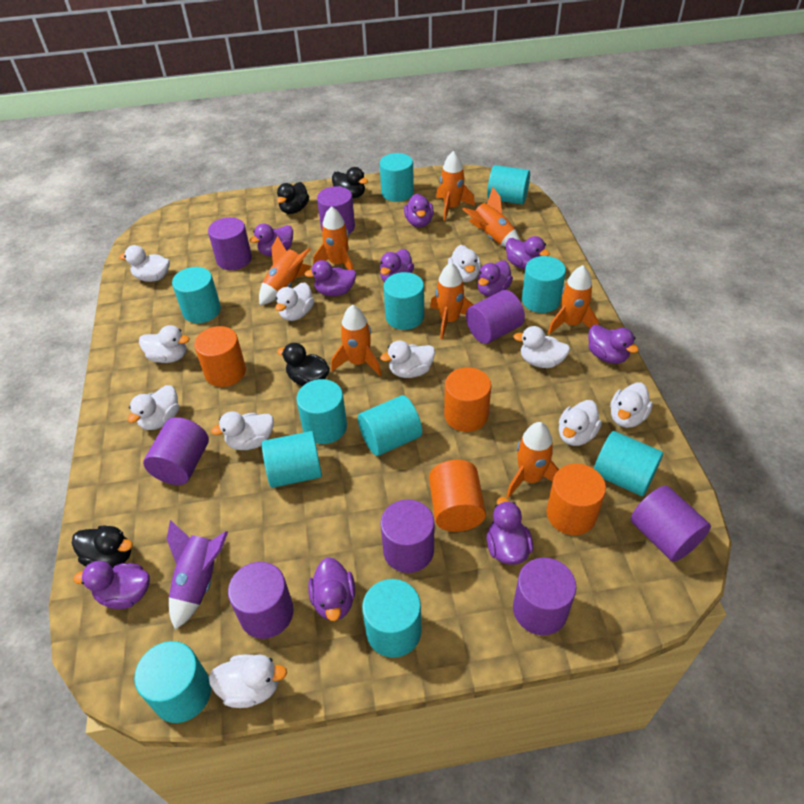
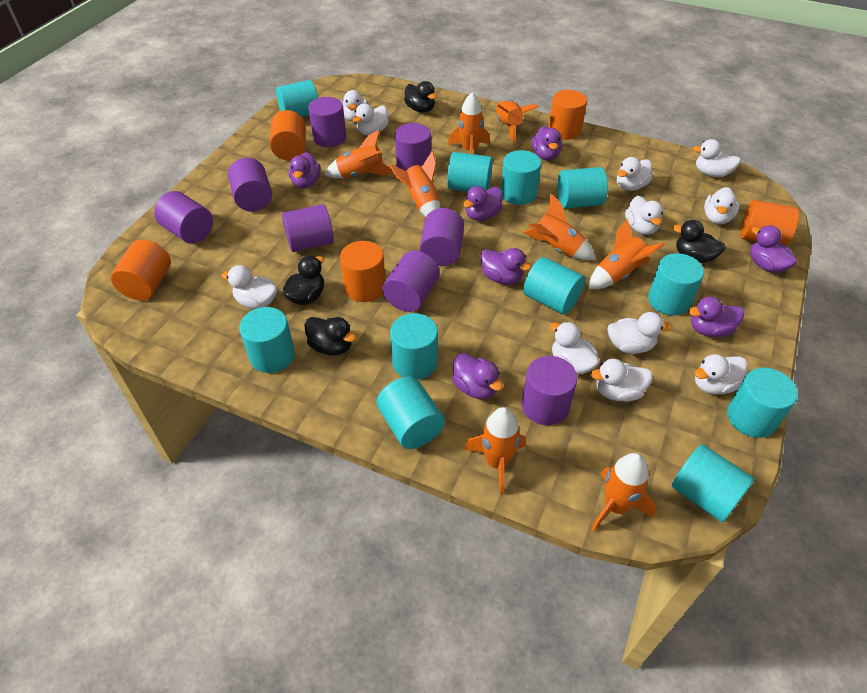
orange cylinder: 4 -> 5
purple duck: 10 -> 7
purple rocket: 1 -> 0

